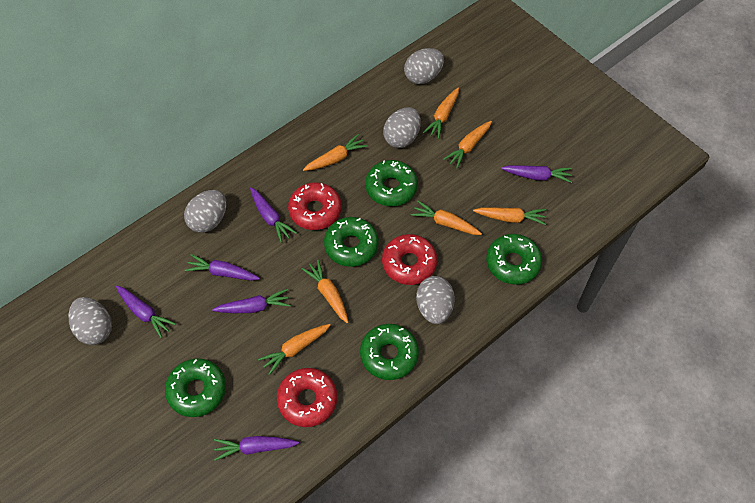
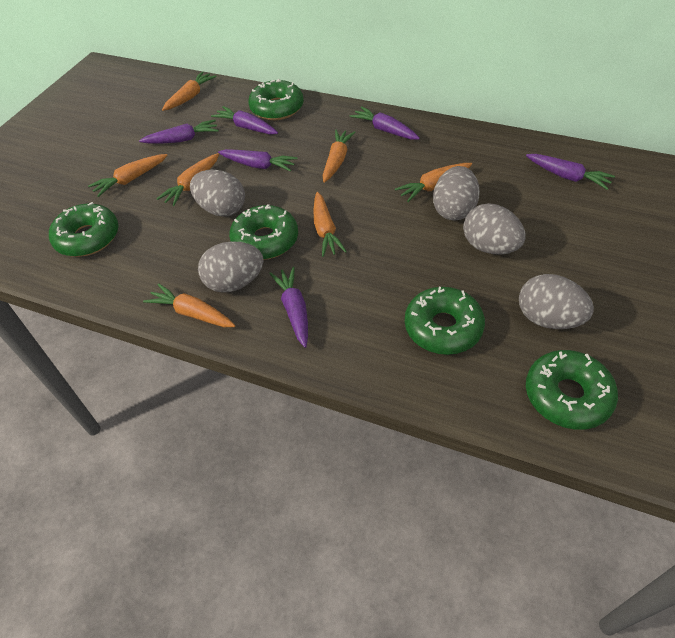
red donut: 3 -> 0

